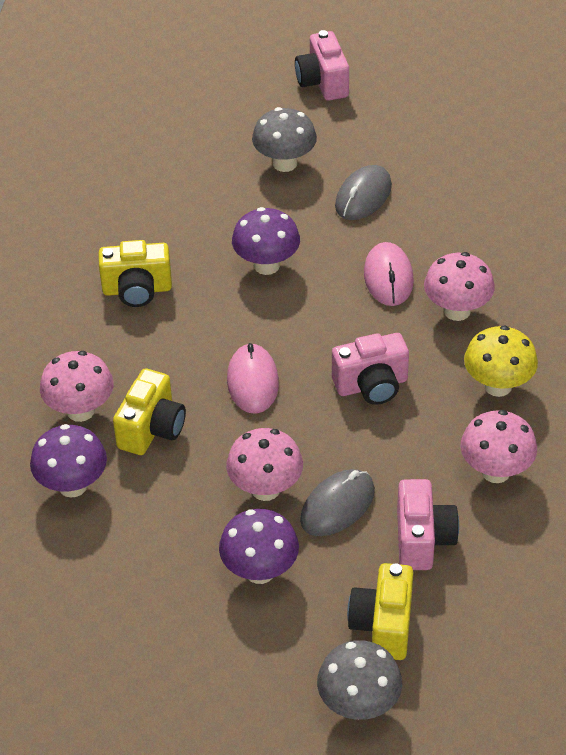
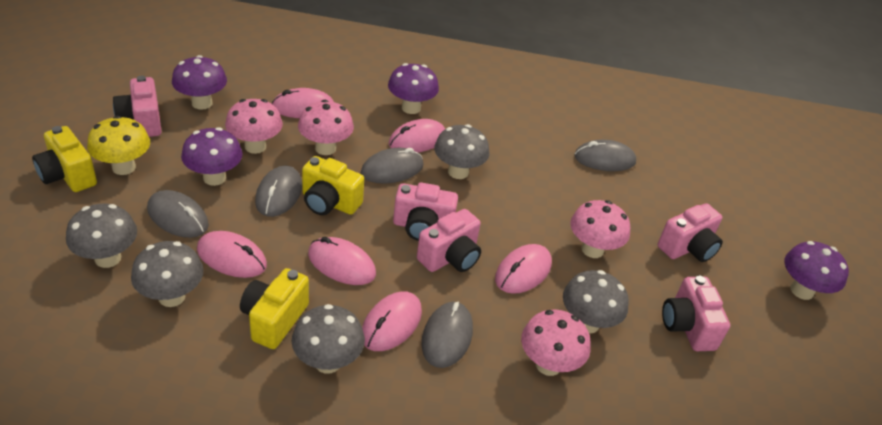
grey mouse: 2 -> 5
grey mushroom: 2 -> 5
pink camera: 3 -> 5
pink mouse: 2 -> 6
purple mushroom: 3 -> 4

